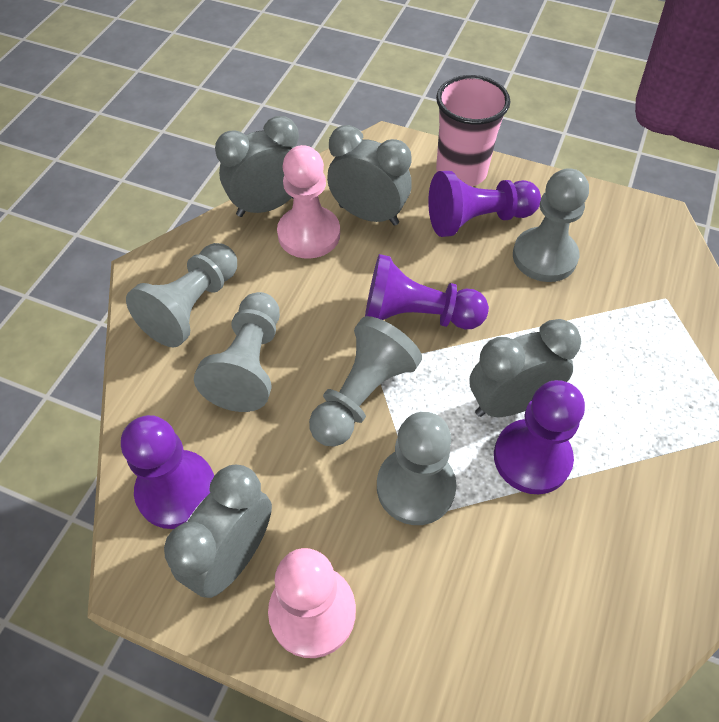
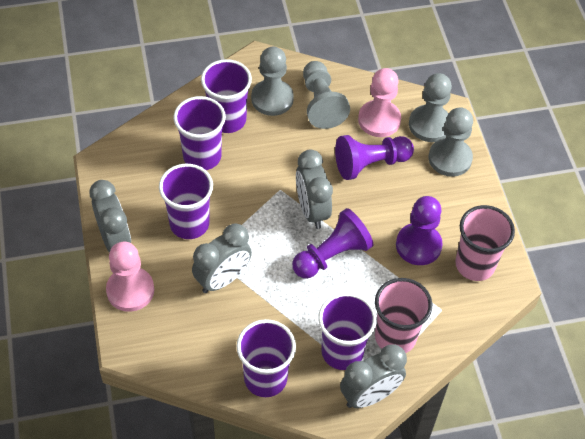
grey pawn: 5 -> 4
pink cup: 1 -> 2
purple cup: 0 -> 5
purple pawn: 4 -> 3

